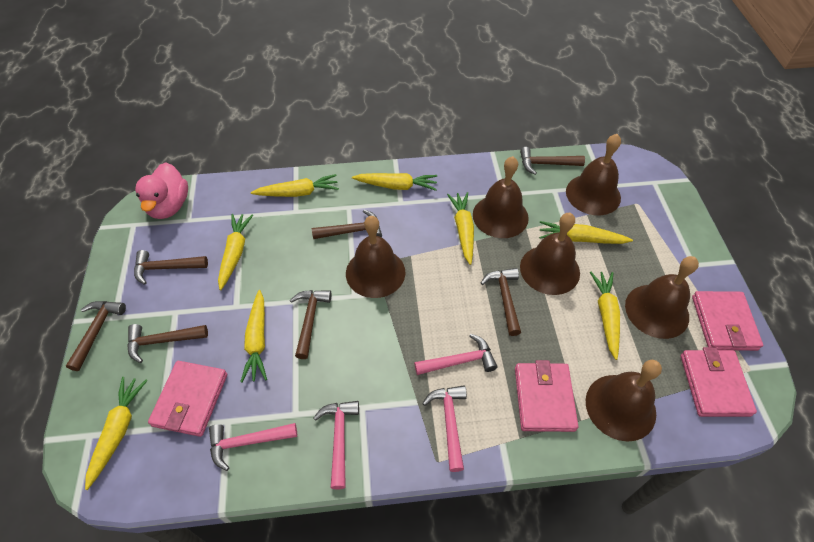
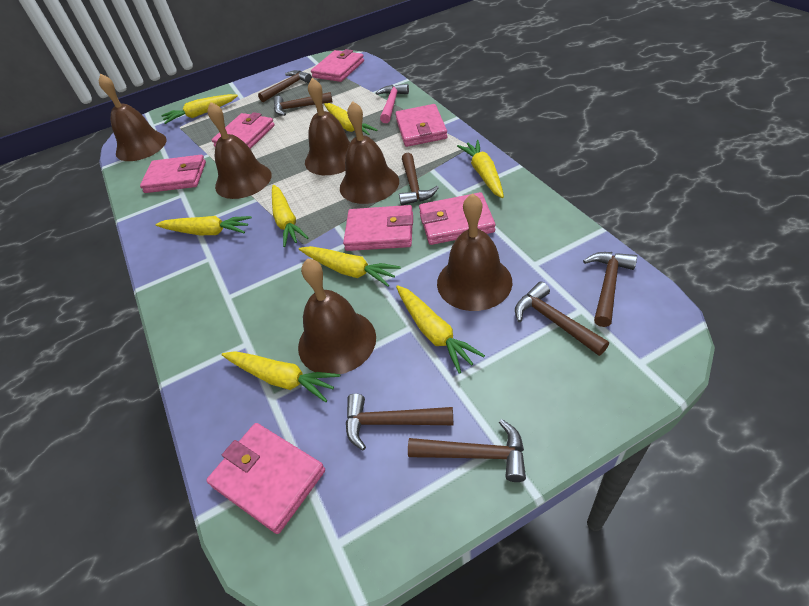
pink duck: 1 -> 0
pink hammer: 4 -> 1
pink wallet: 4 -> 7

